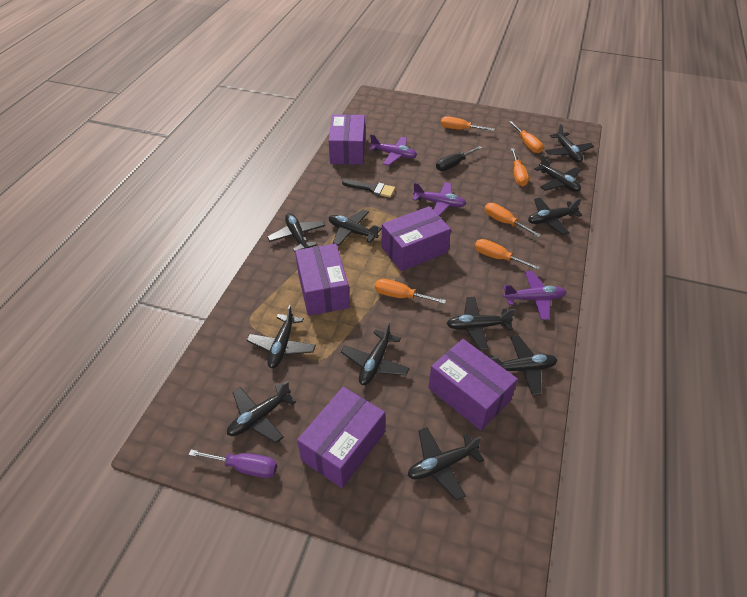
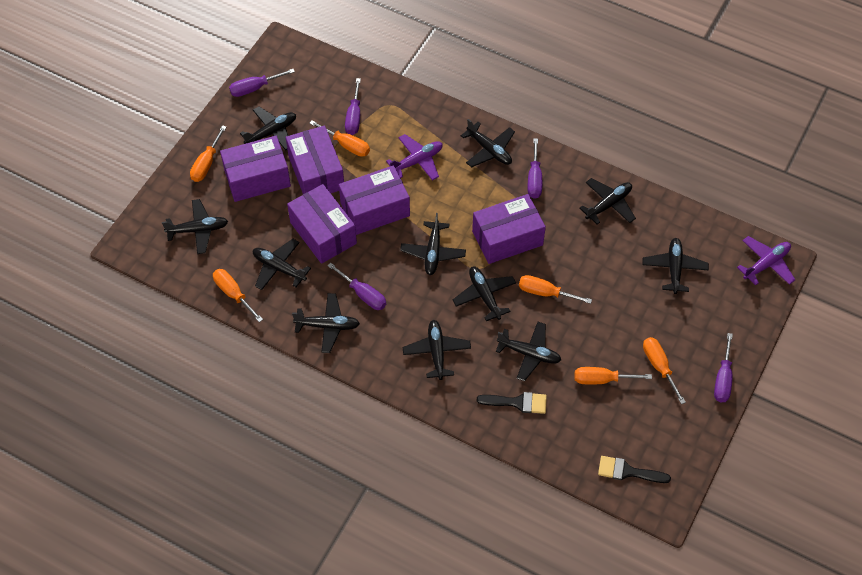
black brush: 1 -> 2
black screwdriver: 1 -> 0
purple plane: 3 -> 2
purple screwdriver: 1 -> 5

